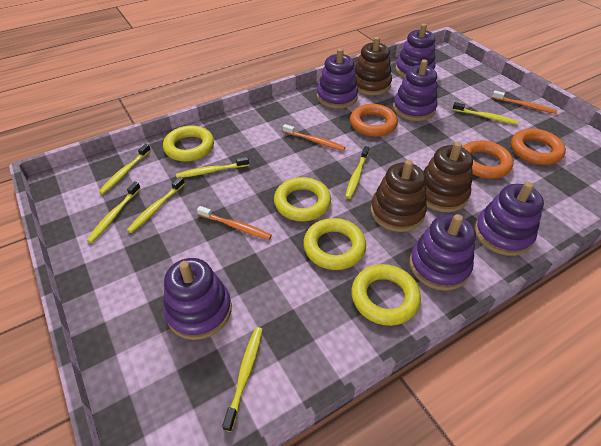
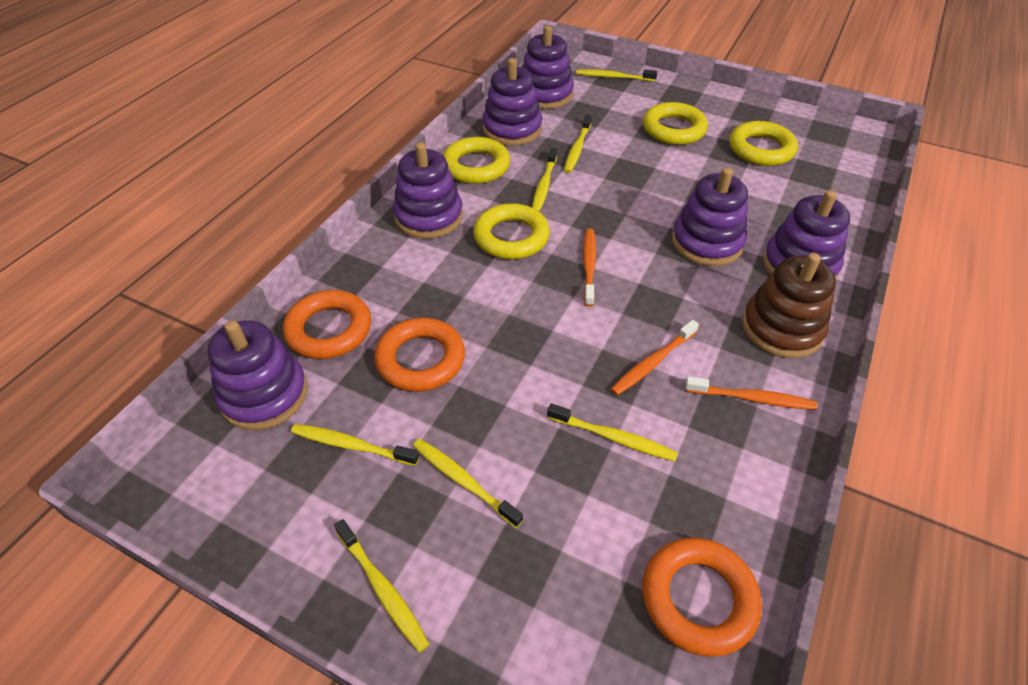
brown stacking toy: 3 -> 1

